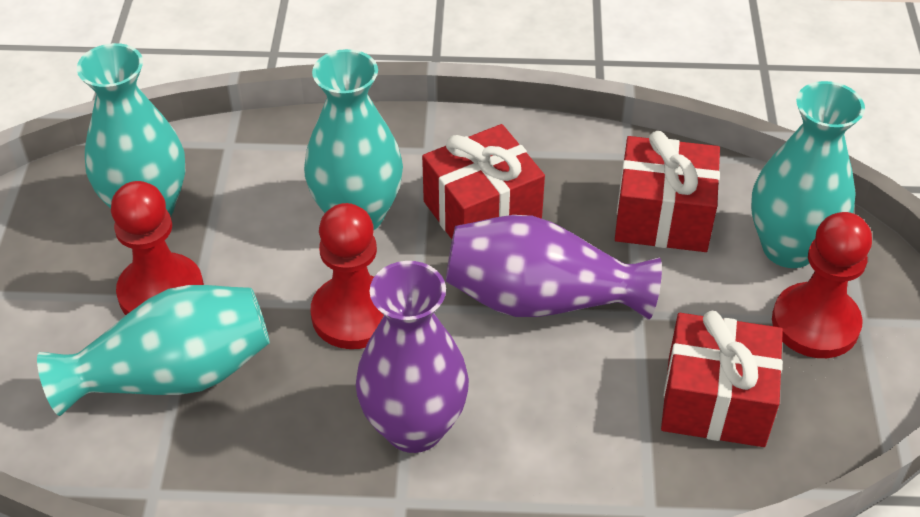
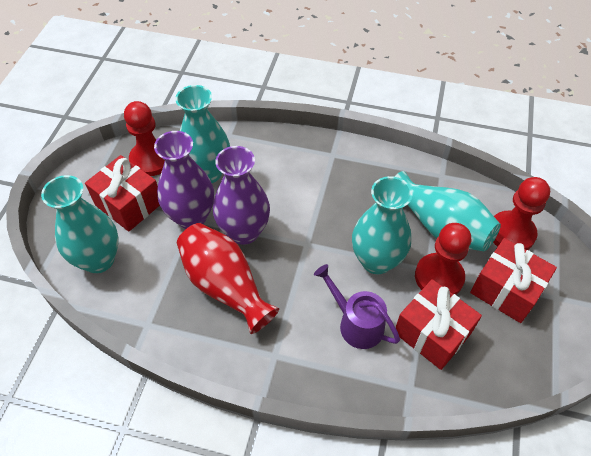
purple watering can: 0 -> 1
red vase: 0 -> 1

